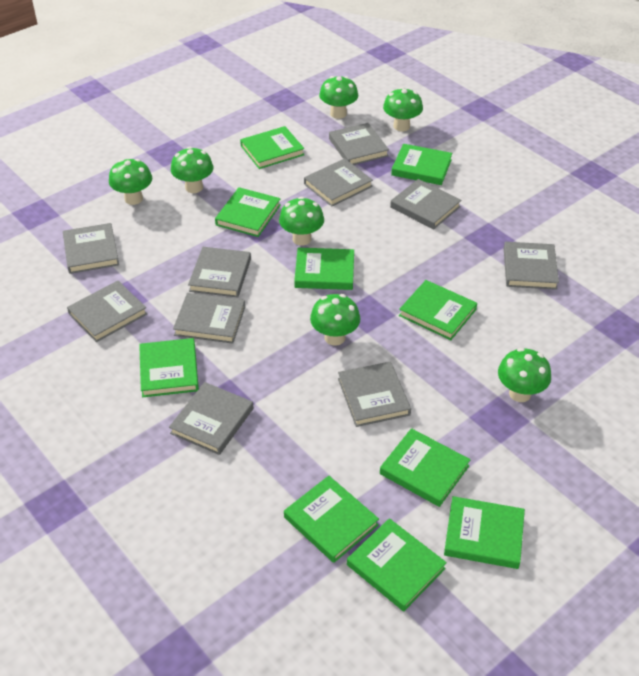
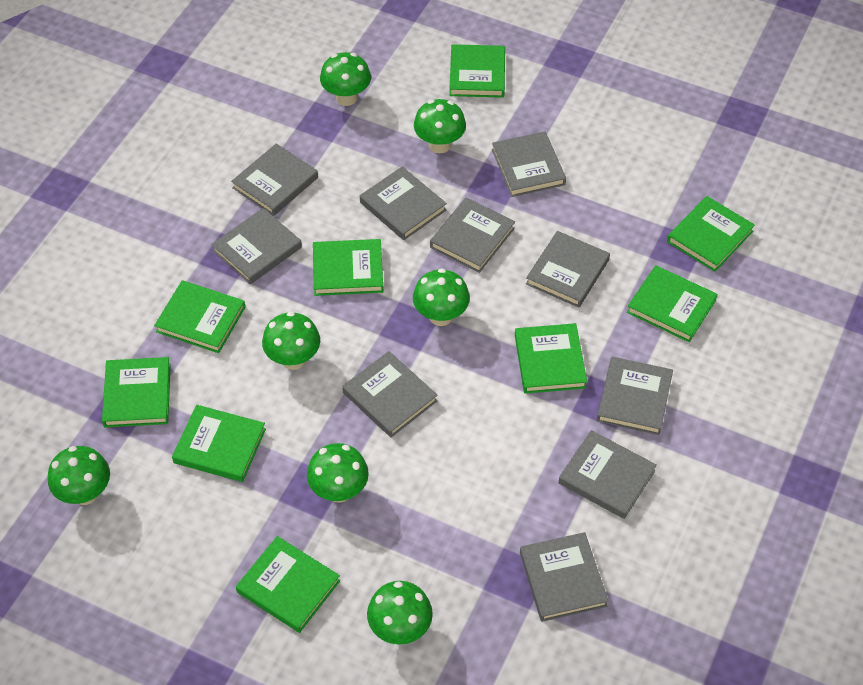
green book: 10 -> 9

